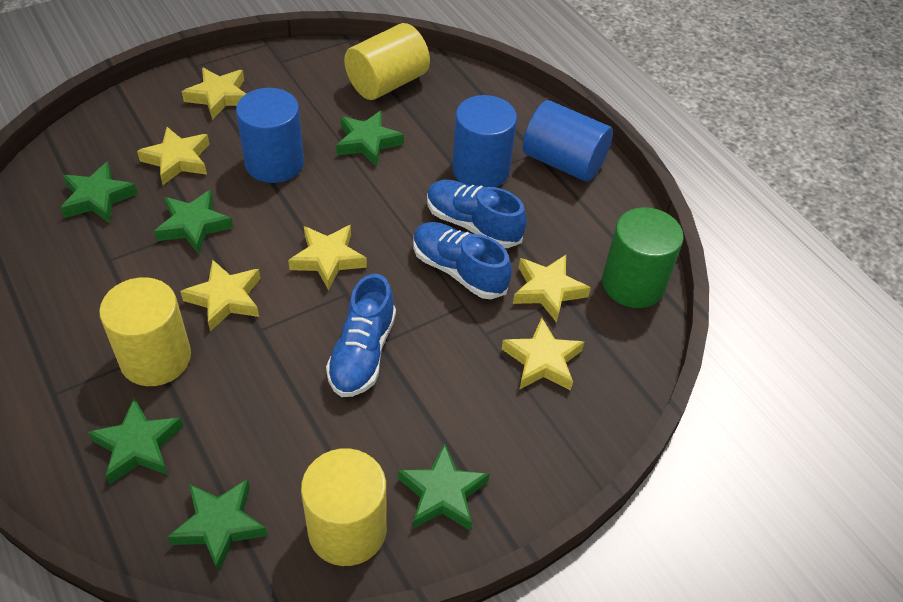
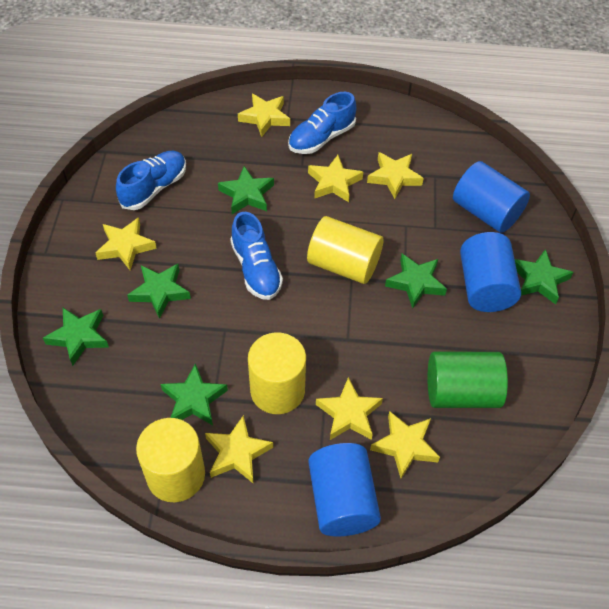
yellow star: 6 -> 7

